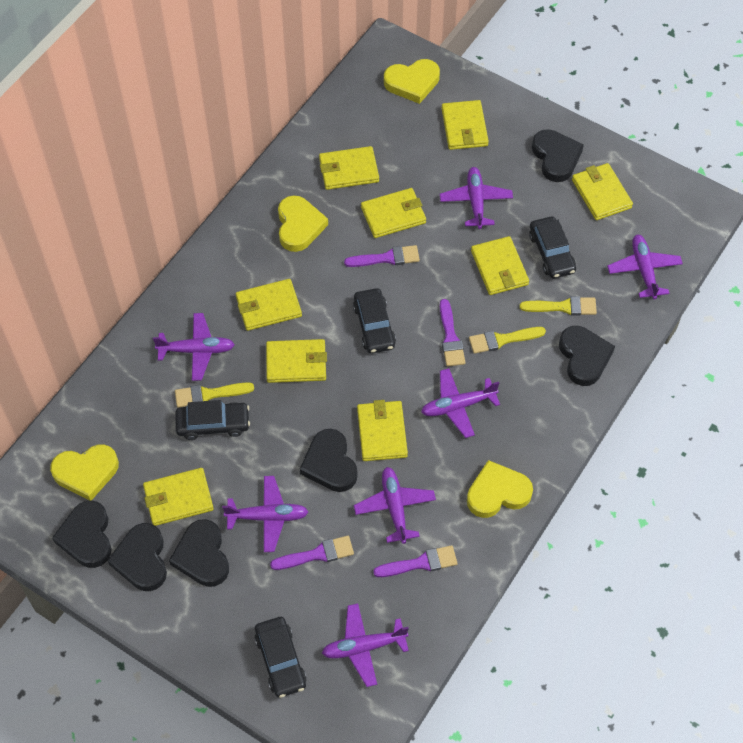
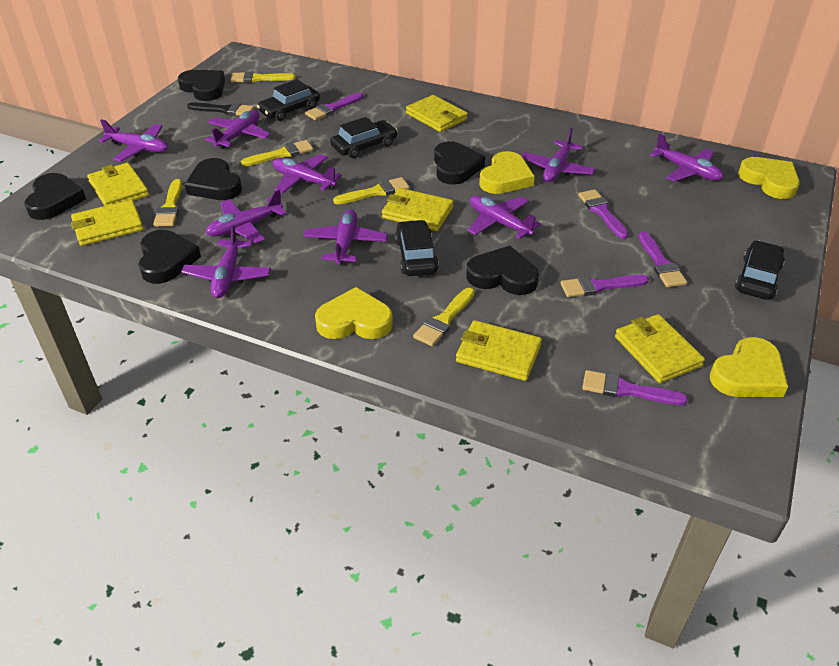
black brush: 0 -> 1
purple brush: 4 -> 5
purple plane: 7 -> 9
yellow brush: 3 -> 5
yellow wallet: 9 -> 6

